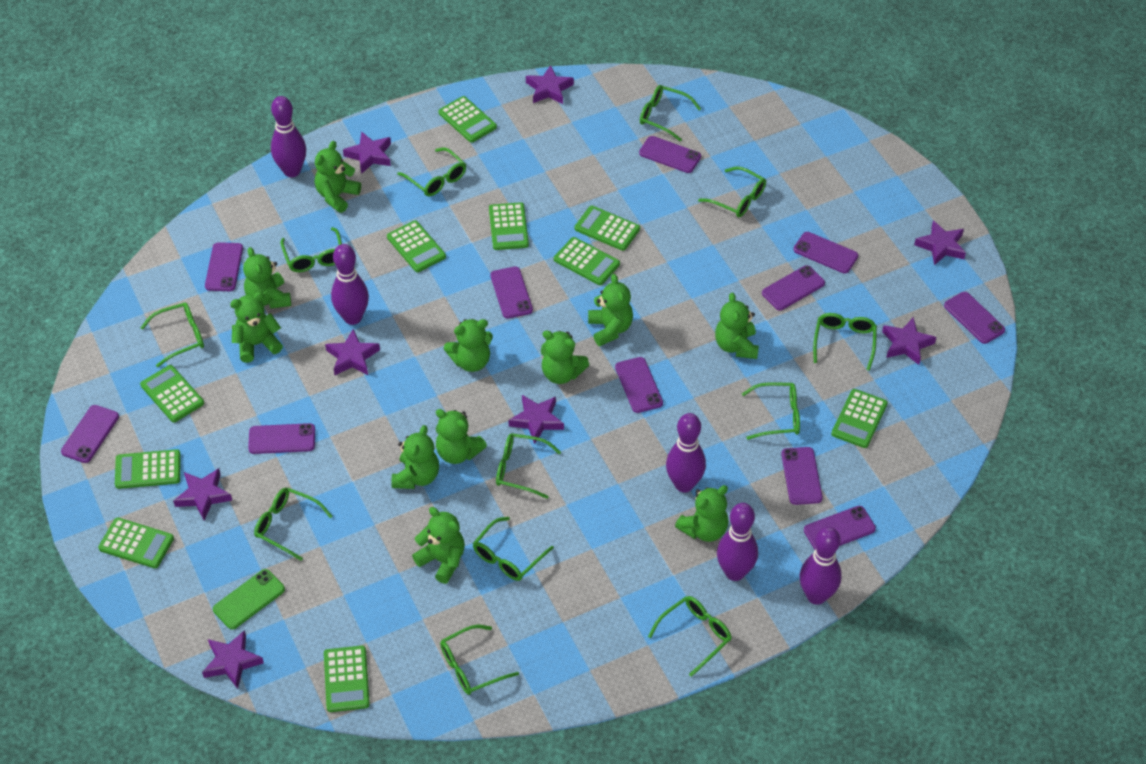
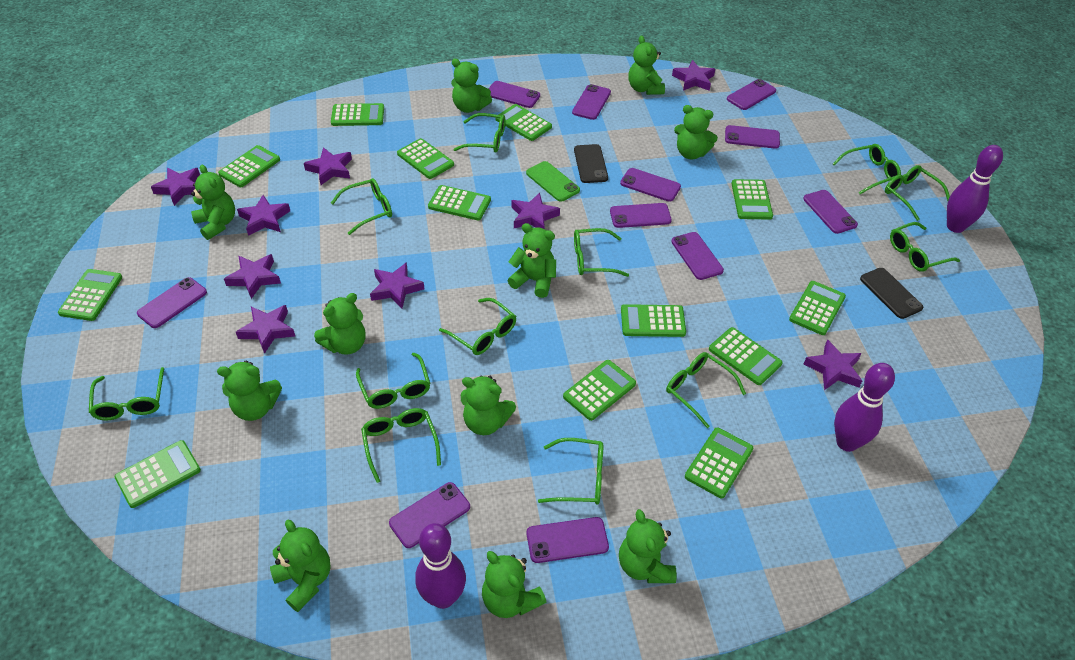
black phone: 0 -> 2
green calculator: 10 -> 13
purple bowling pin: 5 -> 3
purple star: 8 -> 9

